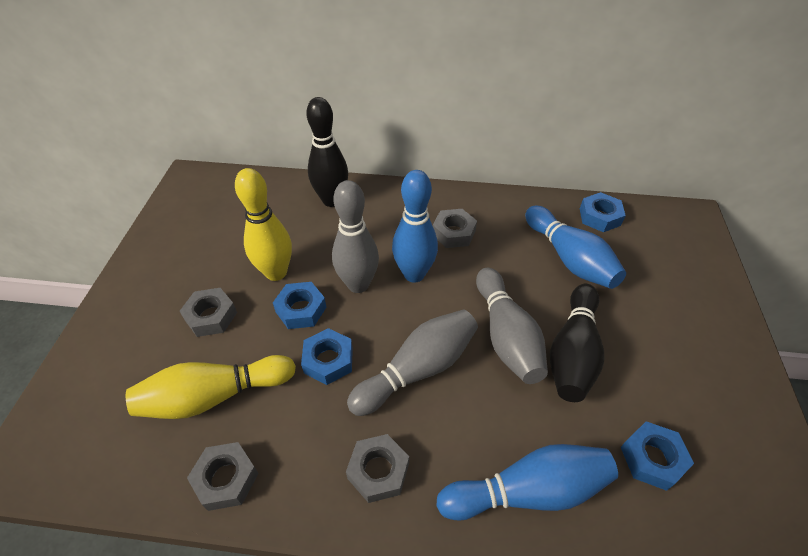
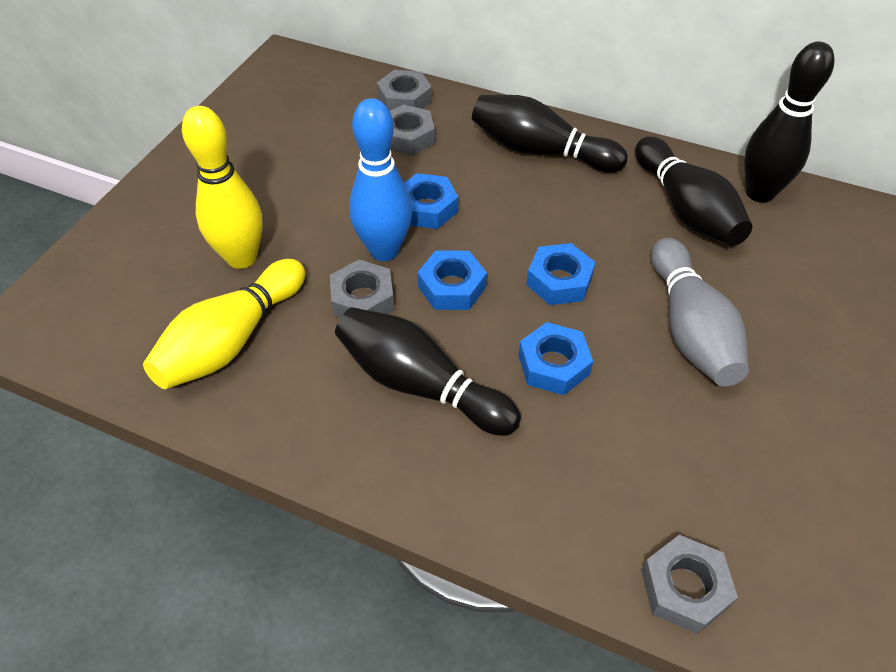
black bowling pin: 2 -> 4
blue bowling pin: 3 -> 1
grey bowling pin: 3 -> 1

